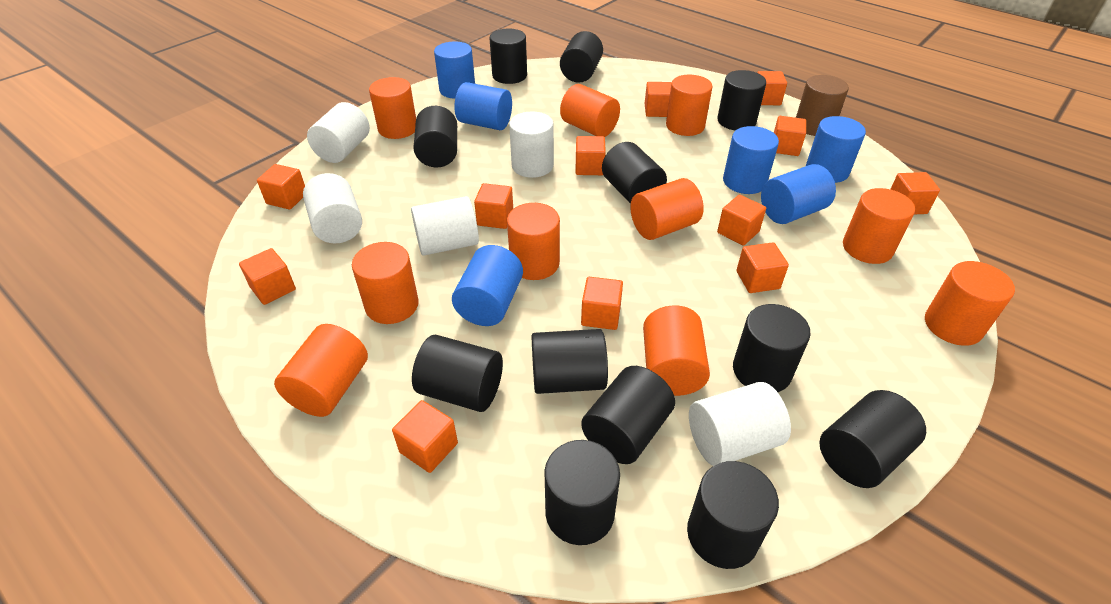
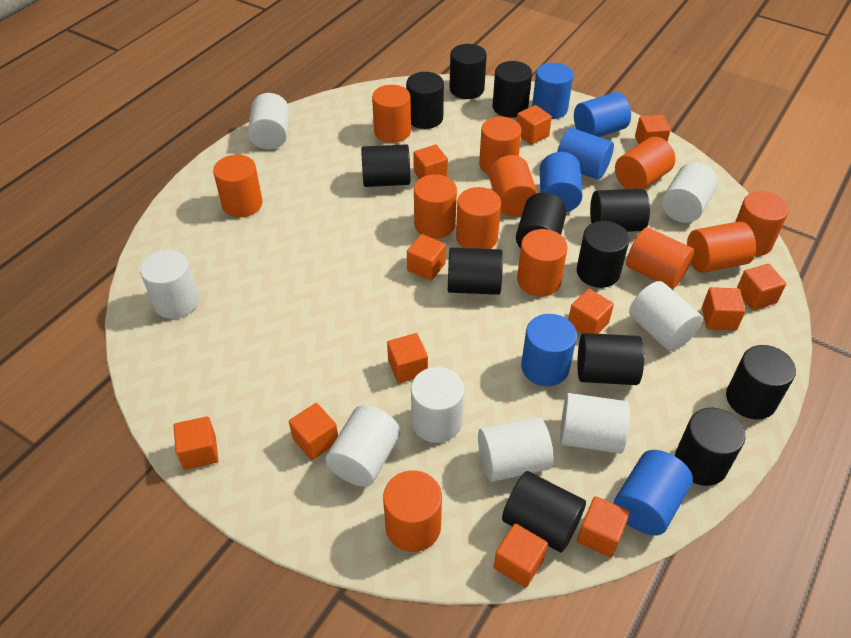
brown cylinder: 1 -> 0
orange cylinder: 10 -> 12
white cylinder: 5 -> 8

